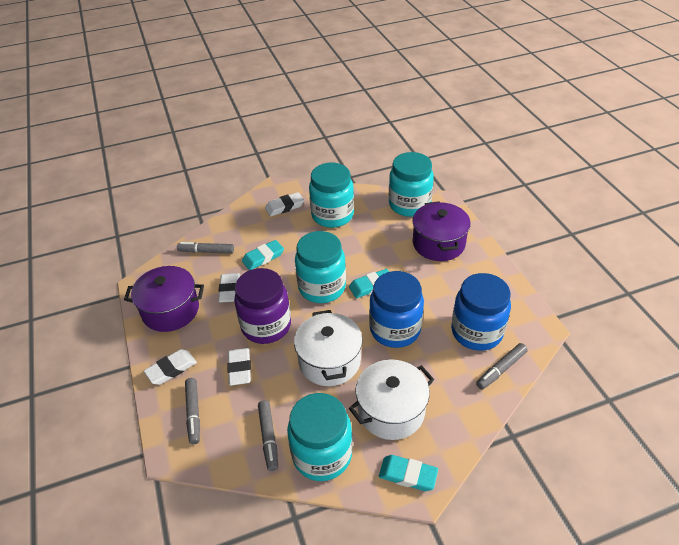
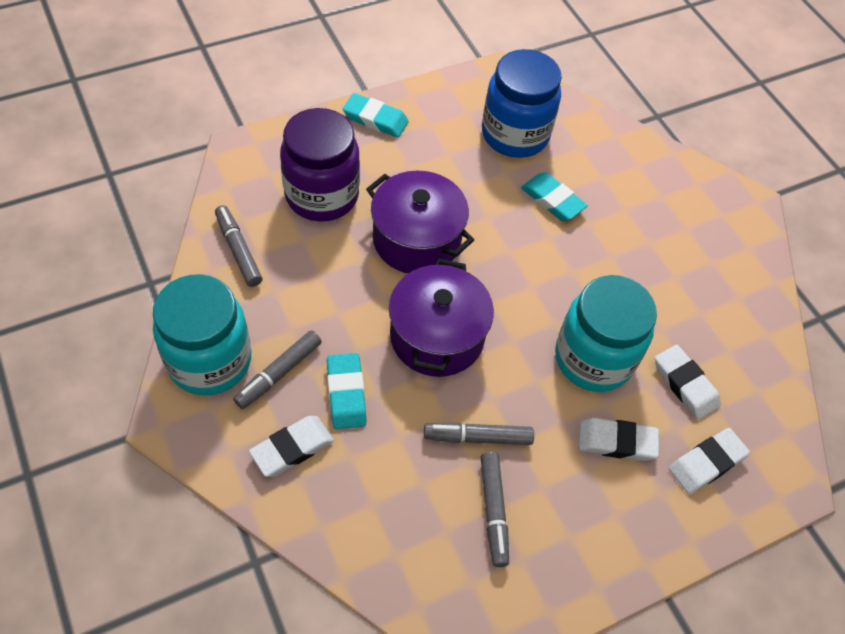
blue jar: 2 -> 1
turquoise jar: 4 -> 2
white pot: 2 -> 0

